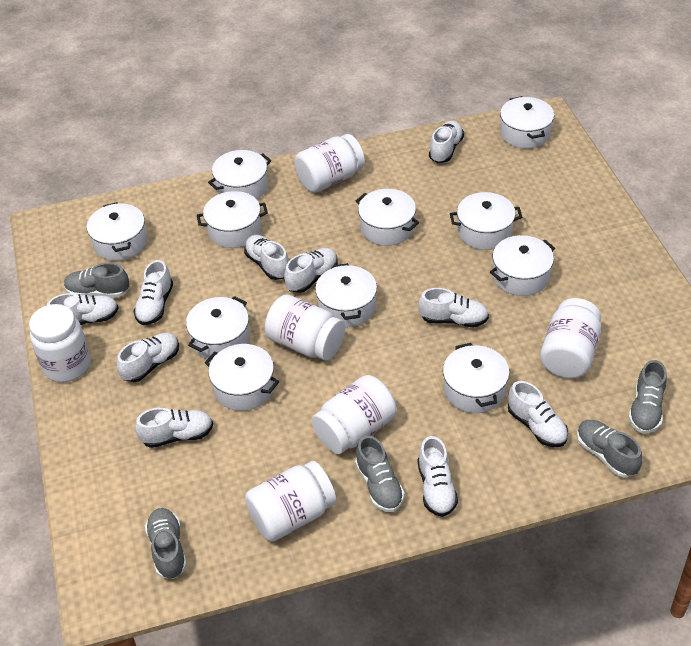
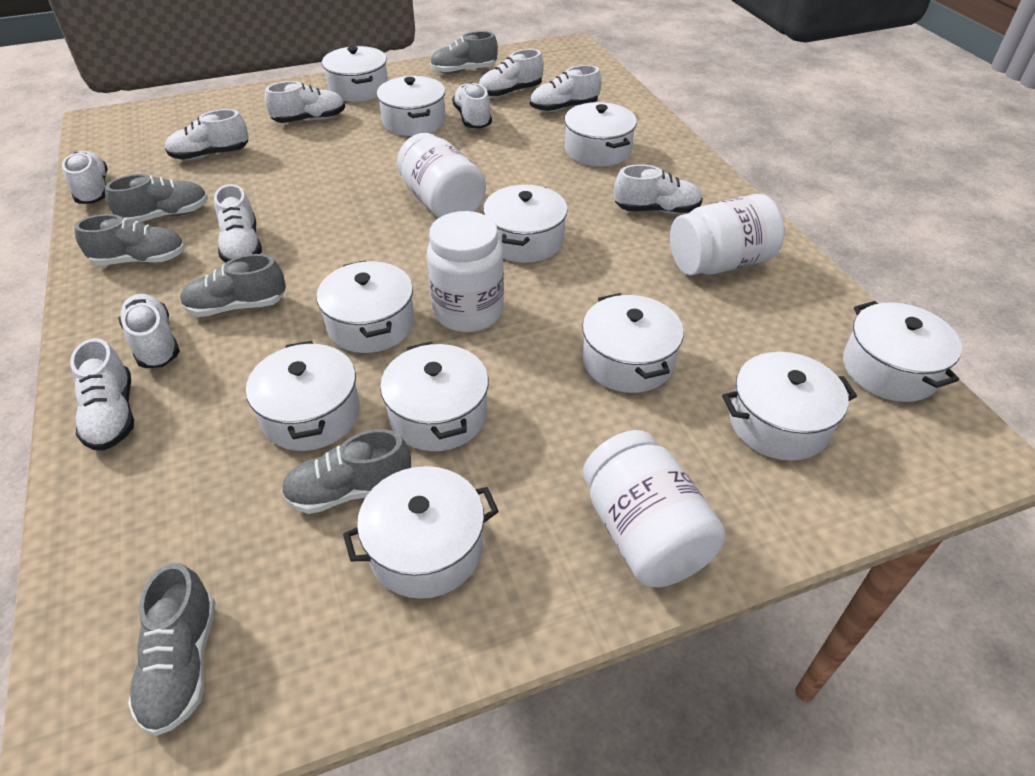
grey shoe: 5 -> 6
white jar: 6 -> 4

